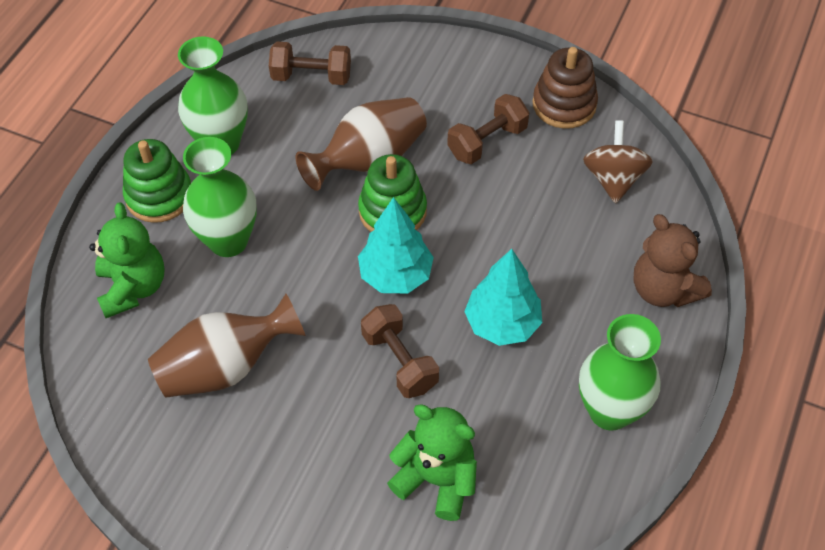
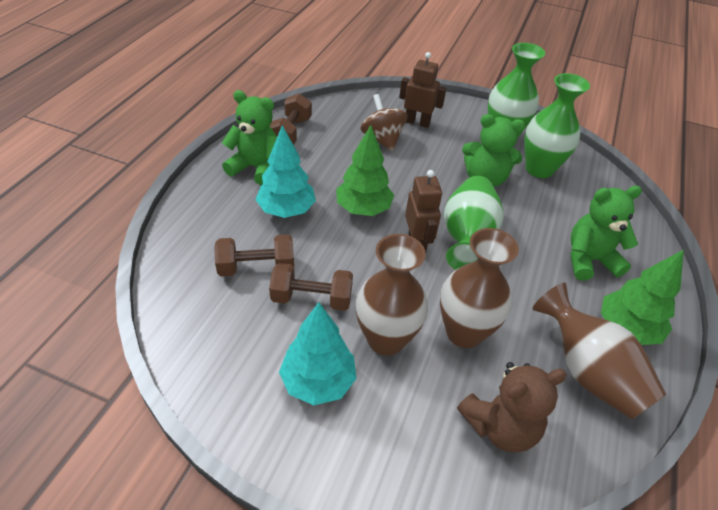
brown robot: 0 -> 2
brown stacking toy: 1 -> 0
brown vase: 2 -> 3
green stacking toy: 2 -> 0
green teddy bear: 2 -> 3
green tree: 0 -> 2

